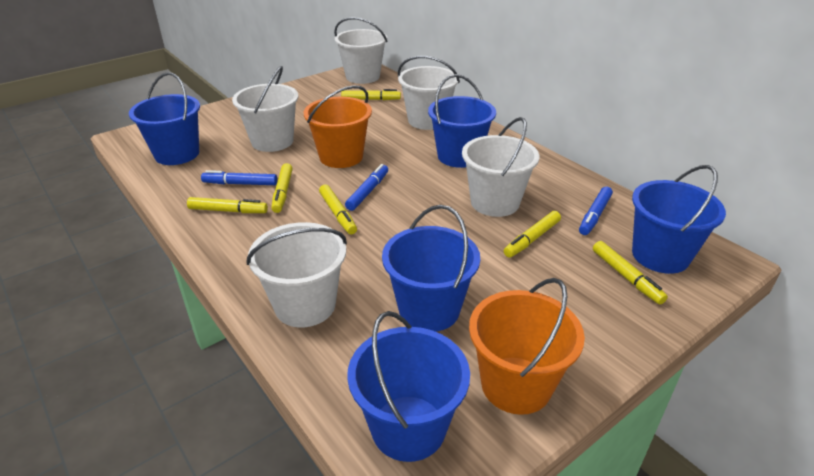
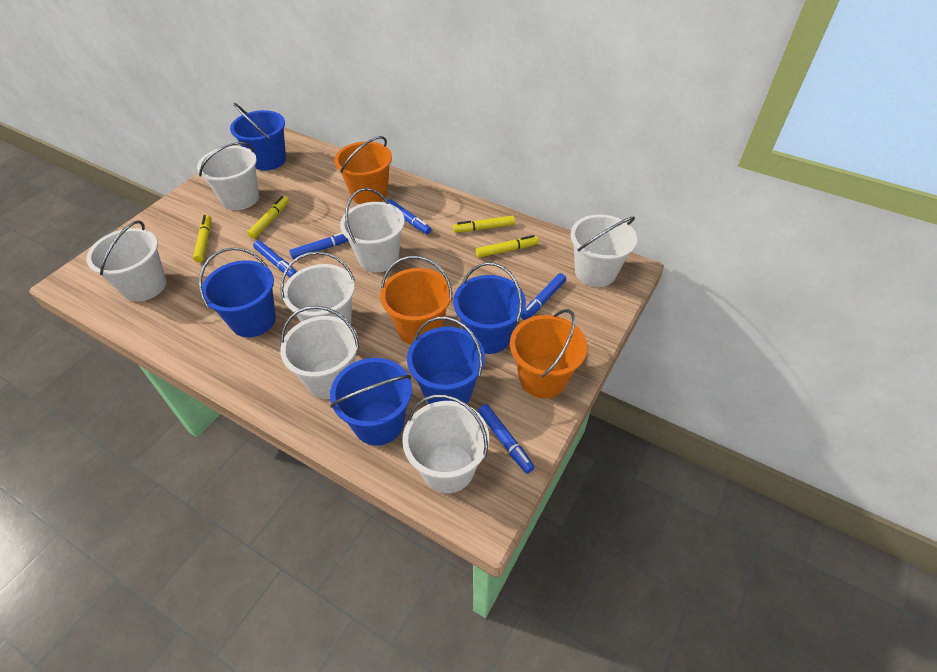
blue marker: 3 -> 5
orange bucket: 2 -> 3
white bucket: 5 -> 7
yellow marker: 6 -> 4

